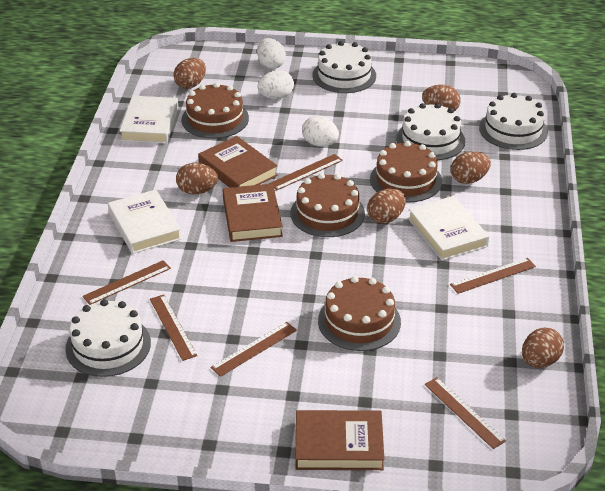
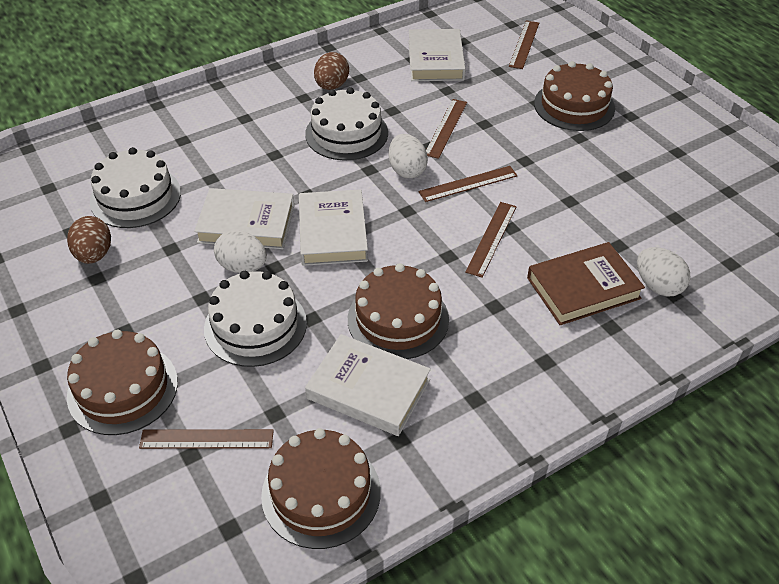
brown book: 3 -> 1
brown egg: 6 -> 2
brown ruler: 6 -> 5
white book: 3 -> 4
white cake: 4 -> 3

